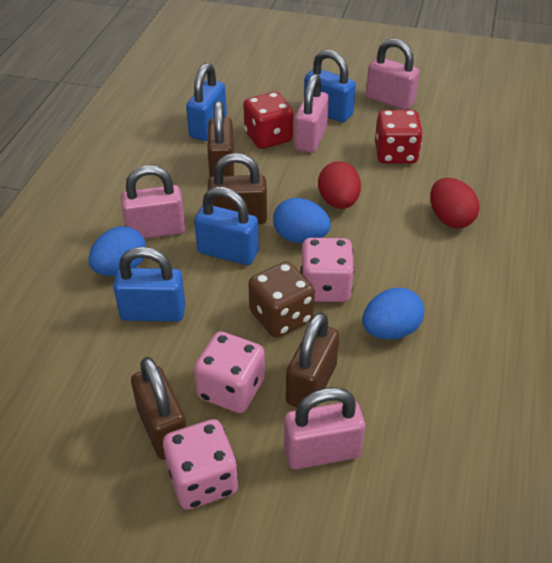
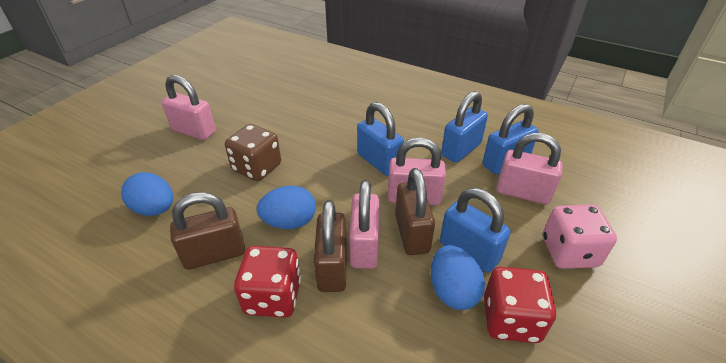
brown padlock: 4 -> 3
pink dice: 3 -> 1
red egg: 2 -> 0

